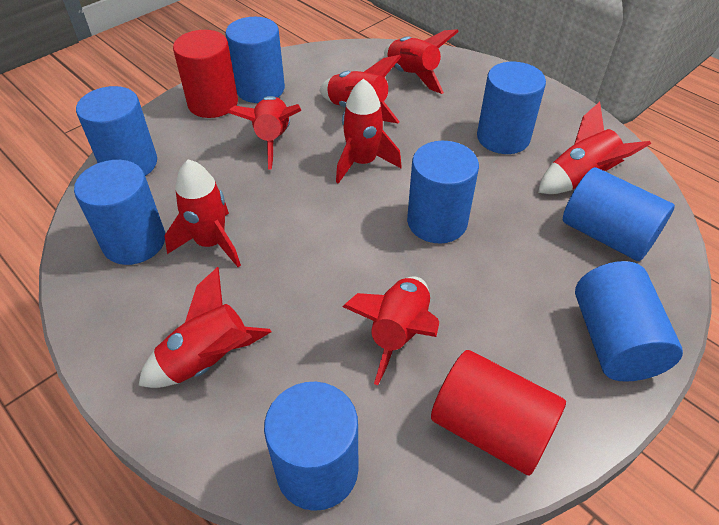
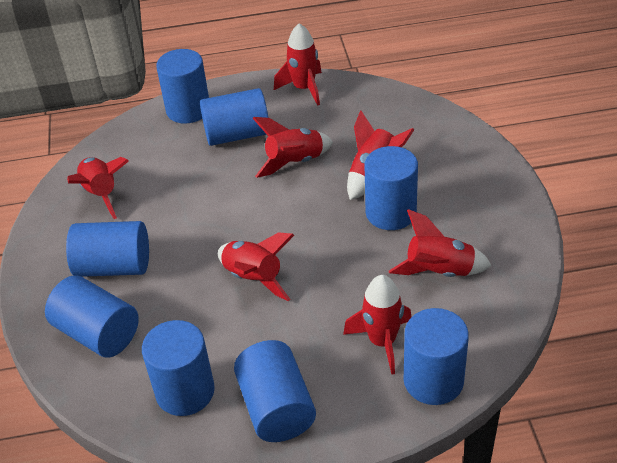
red cylinder: 2 -> 0
red rocket: 8 -> 7

